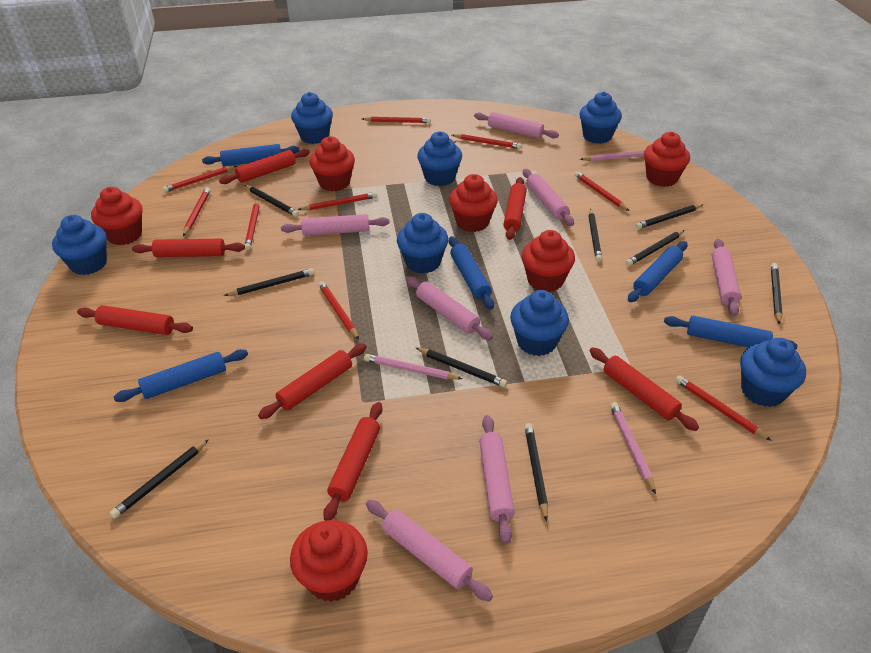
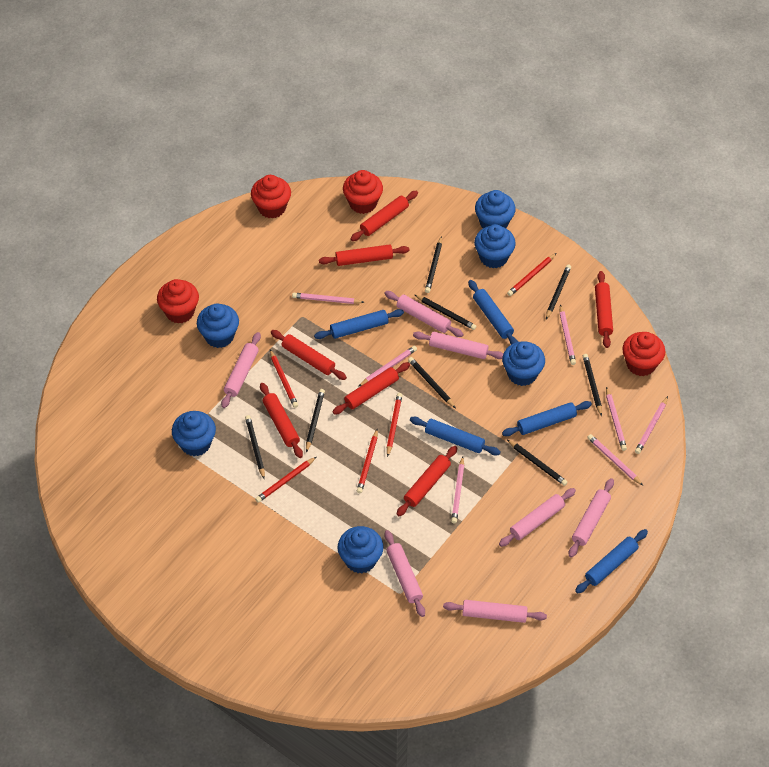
black pencil: 9 -> 8
blue cupcake: 7 -> 6
pink pencil: 3 -> 7
red cupcake: 6 -> 4
red pencil: 9 -> 5

